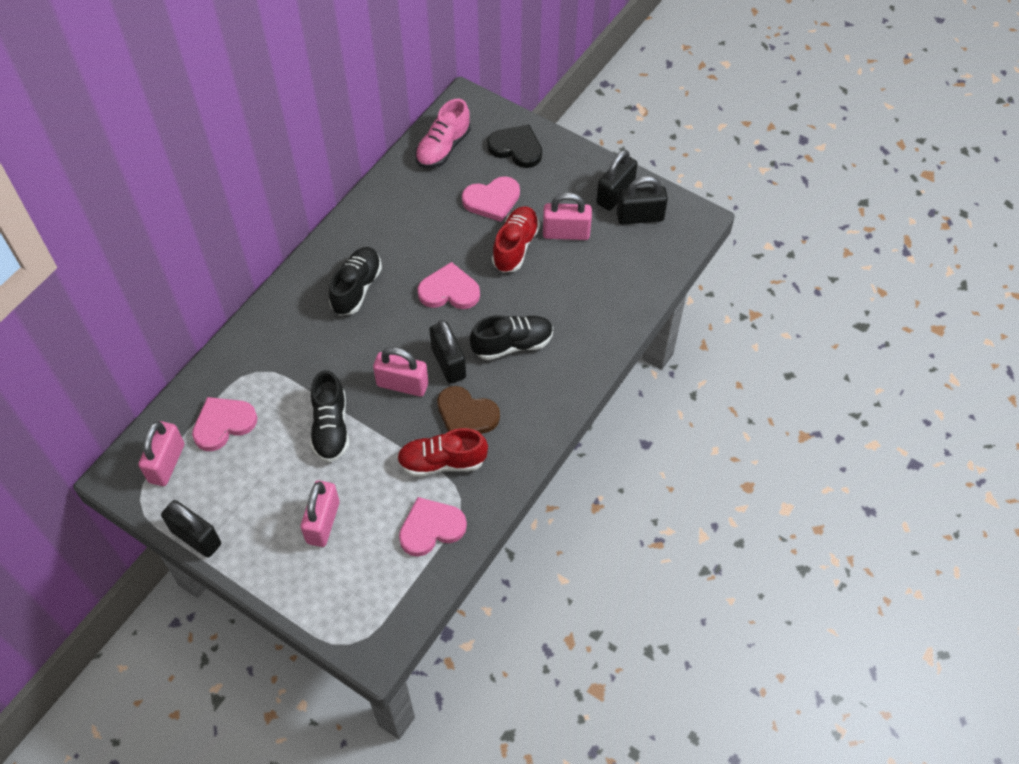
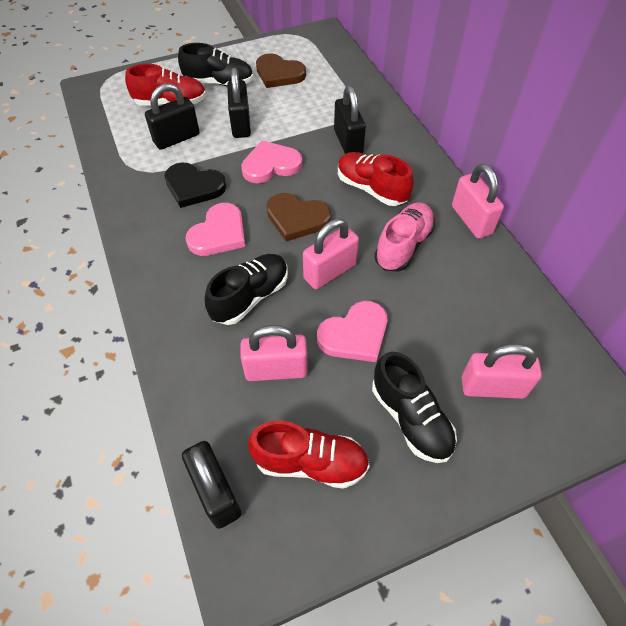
brown heart: 1 -> 2
pink heart: 4 -> 3
red shoe: 2 -> 3

